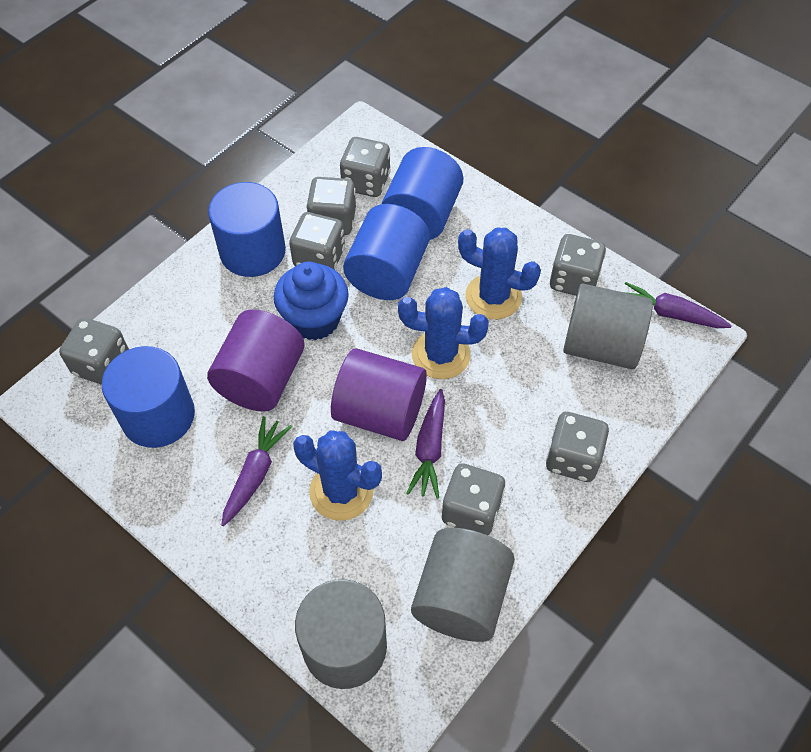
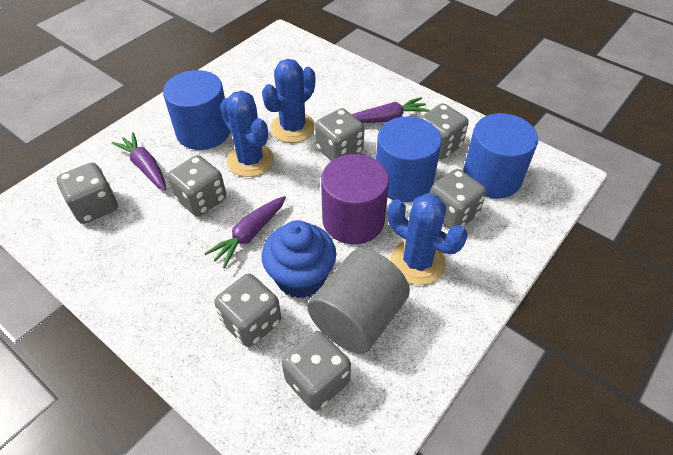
blue cylinder: 4 -> 3
grey cylinder: 3 -> 1
purple cylinder: 2 -> 1

